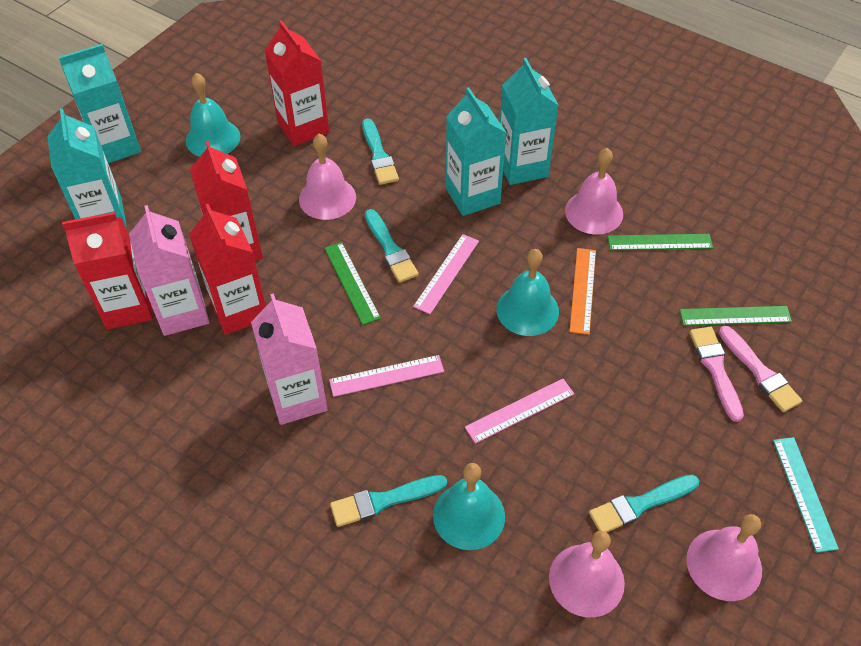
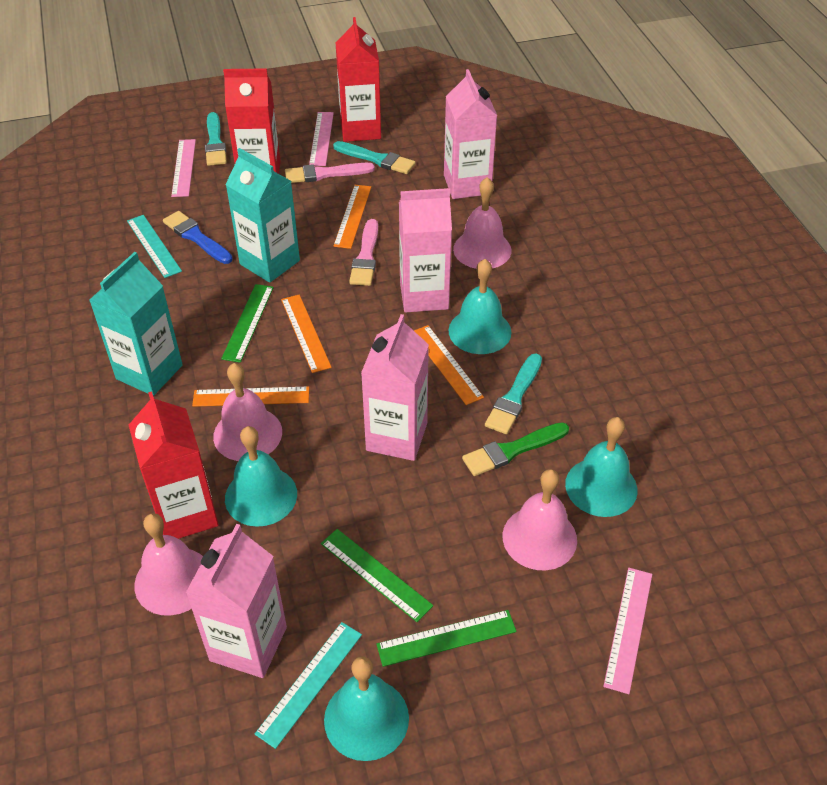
blue brush: 0 -> 1
green brush: 0 -> 1
orange ruler: 1 -> 4
pink carton: 2 -> 4
red carton: 4 -> 3
turquoise bell: 3 -> 4
turquoise brush: 4 -> 3
turquoise carton: 4 -> 2
turquoise ruler: 1 -> 2

